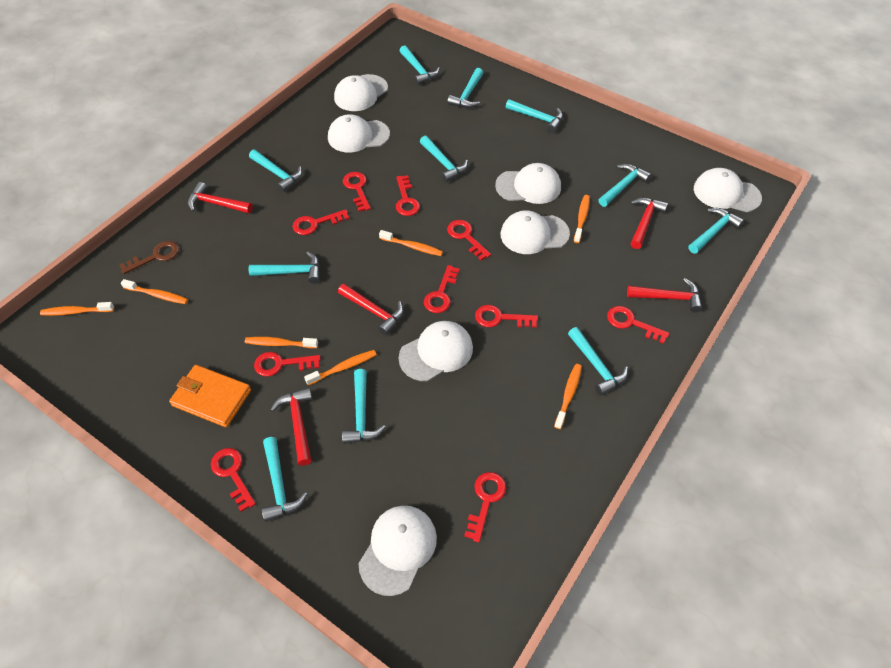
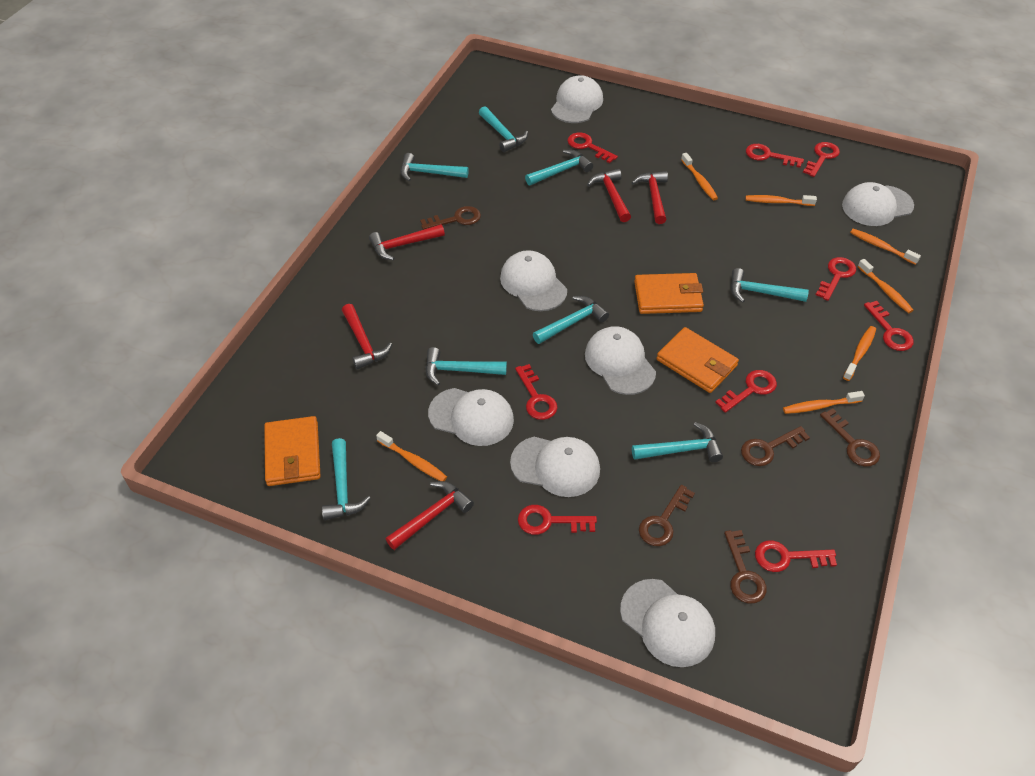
brown key: 1 -> 5
orange wallet: 1 -> 3
red key: 10 -> 9
turquoise hammer: 11 -> 8

